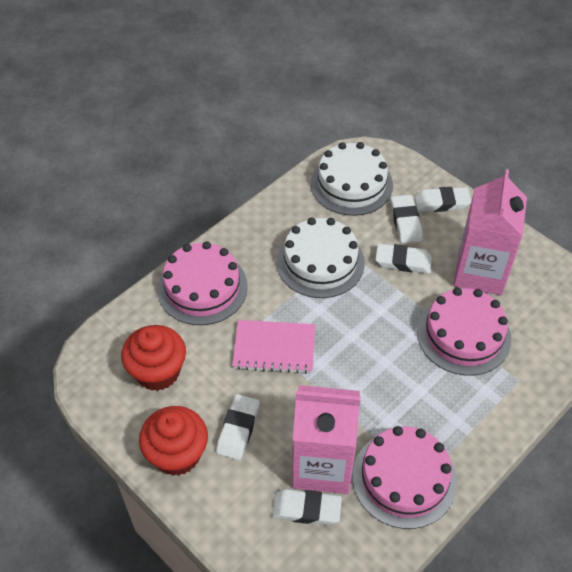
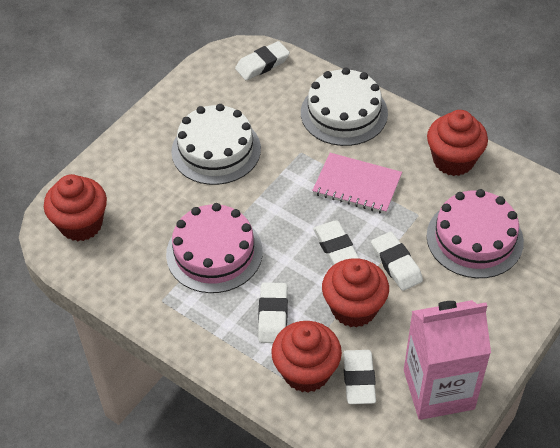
pink cake: 3 -> 2
pink carton: 2 -> 1
red cupcake: 2 -> 4

